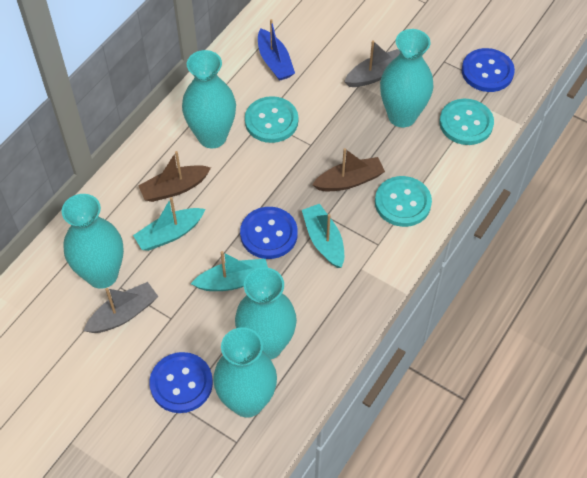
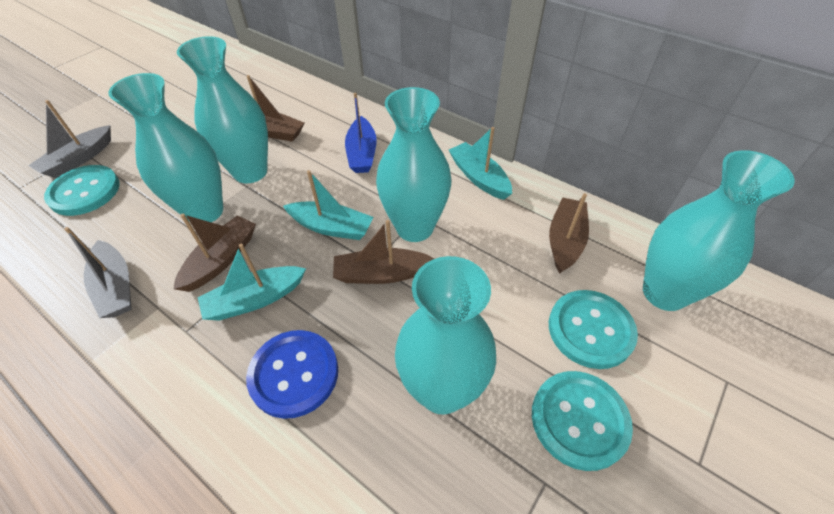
blue button: 3 -> 1
brown boat: 2 -> 4

